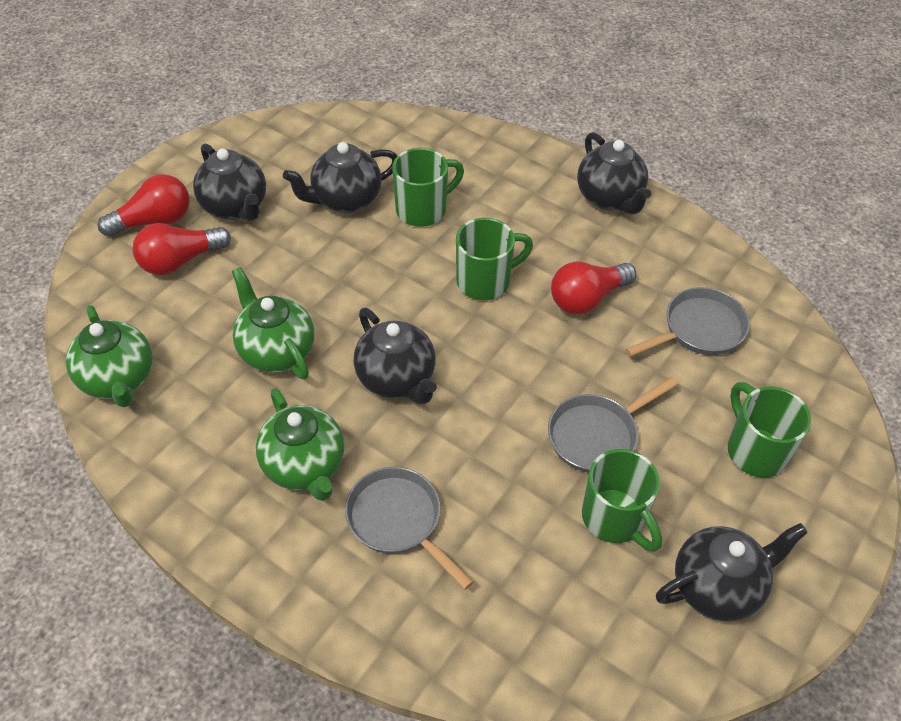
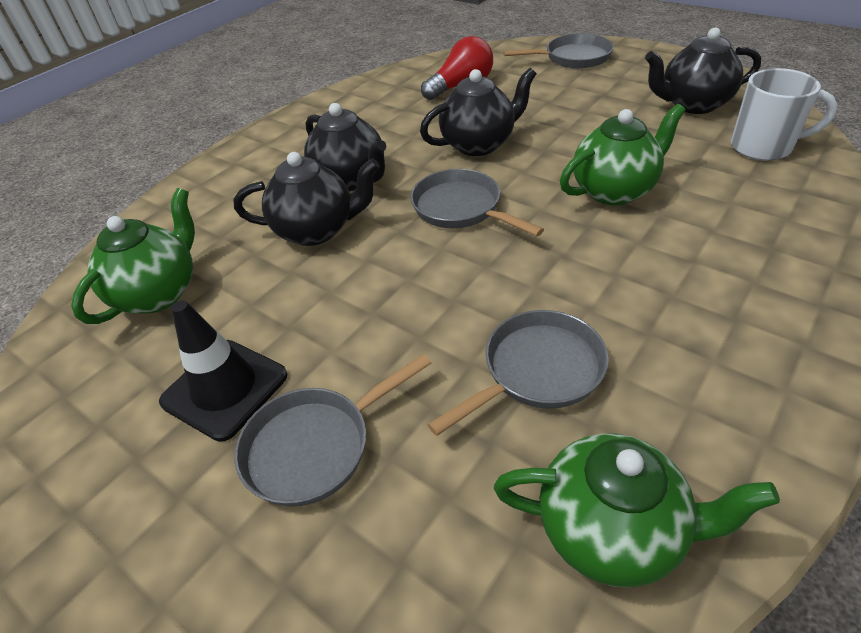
black teapot: 5 -> 4
black traffic cone: 0 -> 1
green mug: 4 -> 0
grey pan: 3 -> 4
red light bulb: 3 -> 1
white mug: 0 -> 1

